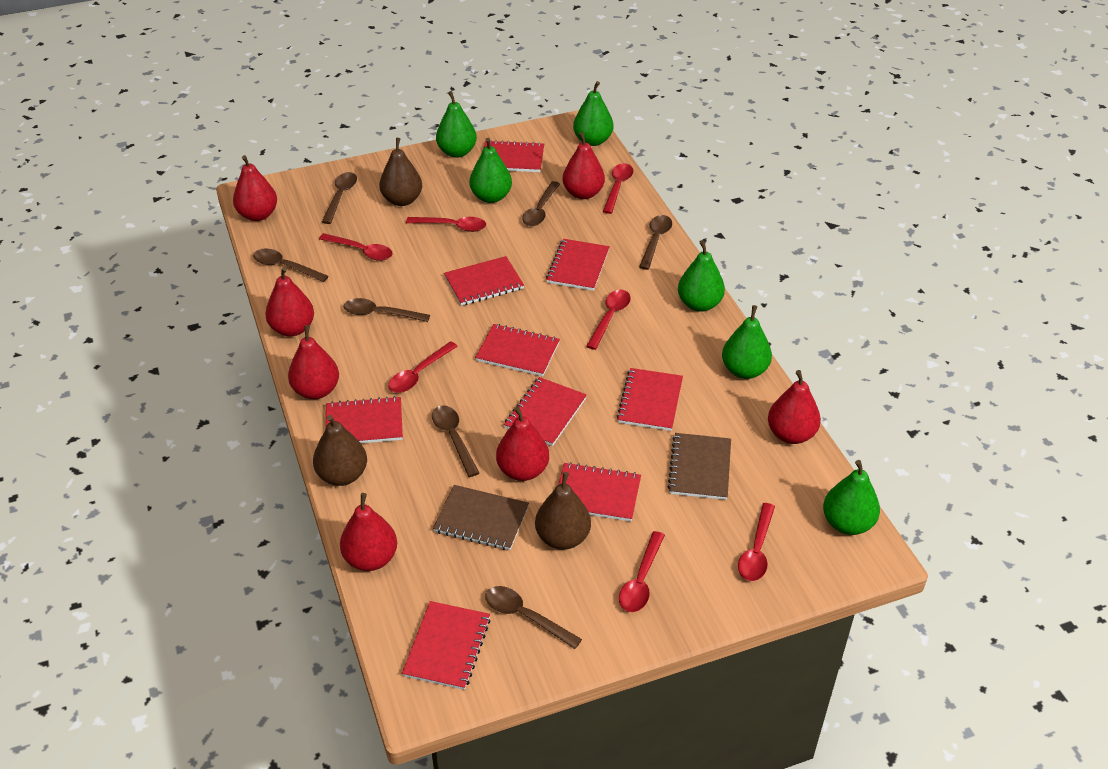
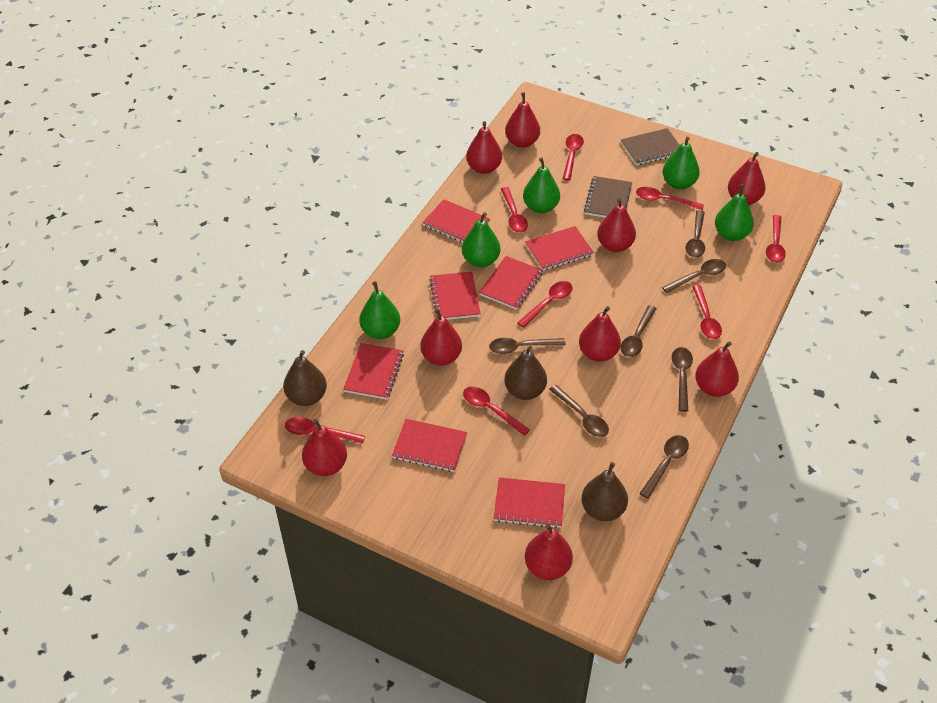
green pear: 6 -> 5
red notebook: 9 -> 7
red pear: 7 -> 9
red spoon: 7 -> 8

